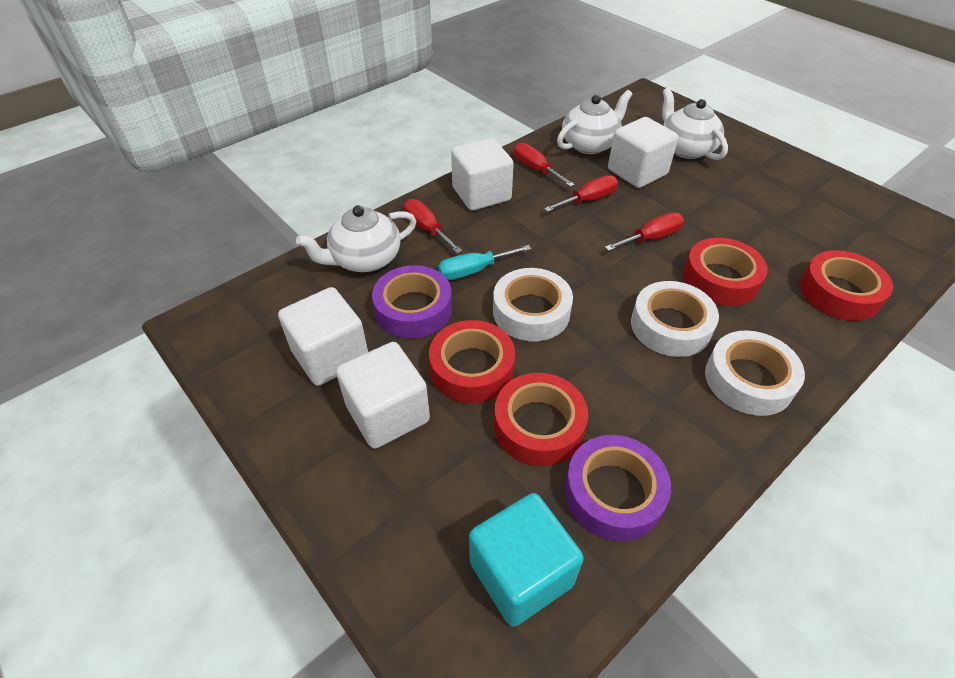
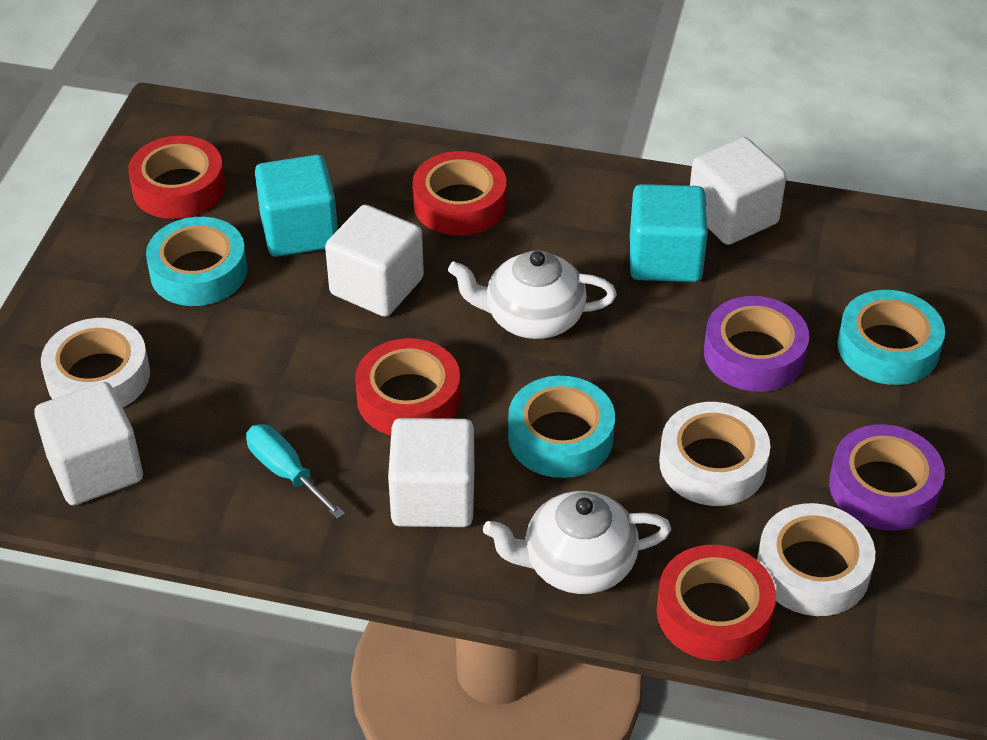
red screwdriver: 4 -> 0
turquoise cube: 1 -> 2
turquoise tape: 0 -> 3
white teapot: 3 -> 2

